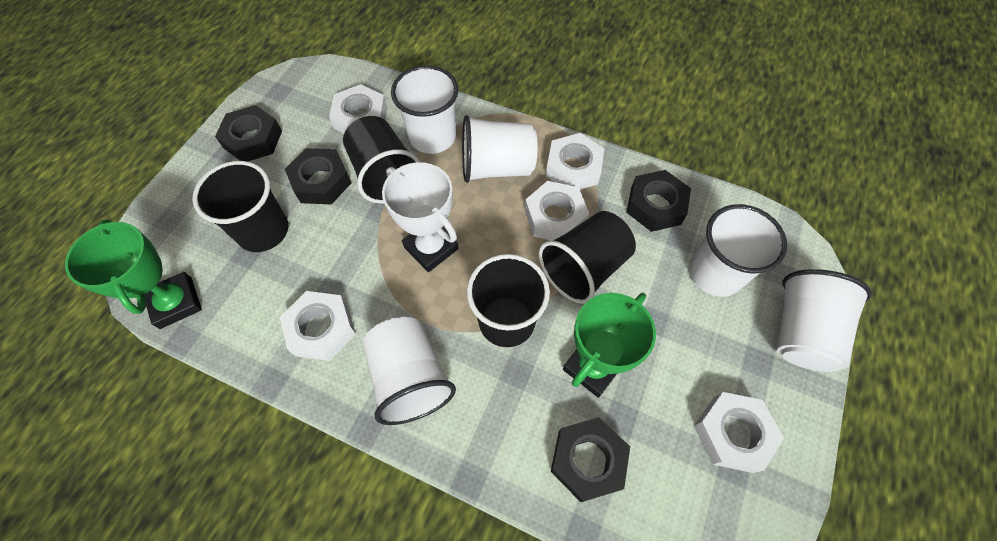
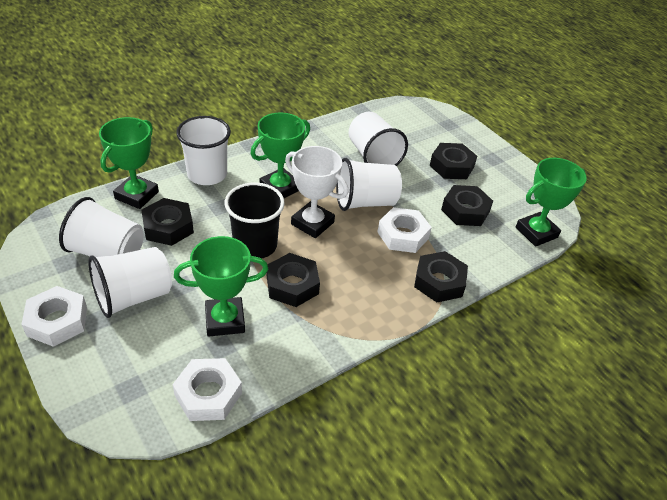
black cup: 4 -> 1
black nut: 4 -> 5
green trophy: 2 -> 4
white nut: 5 -> 3

